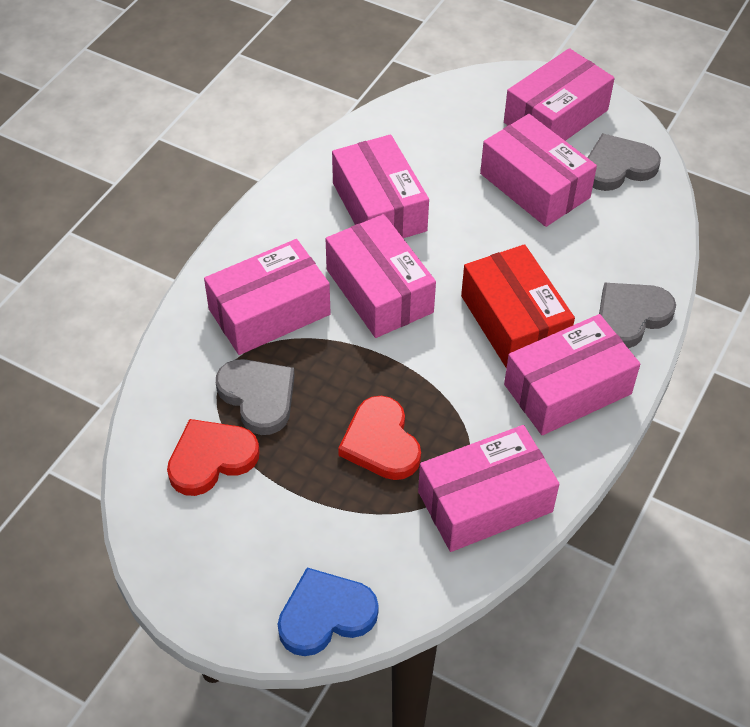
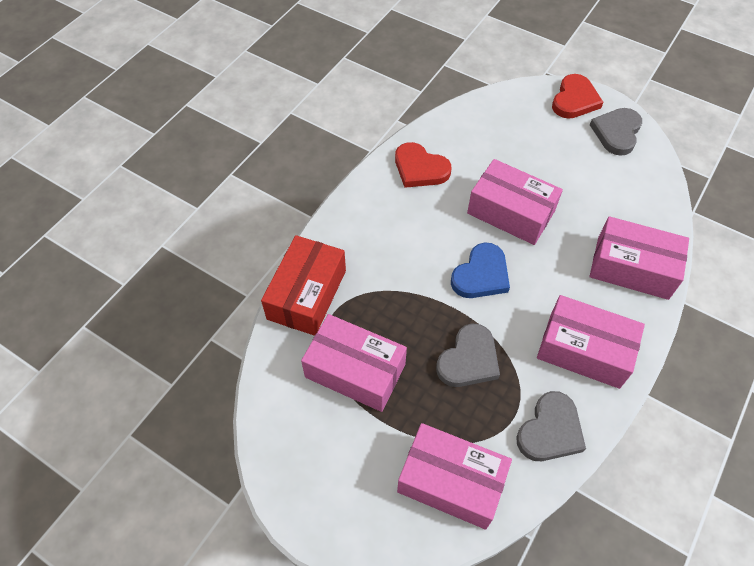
pink box: 7 -> 5

